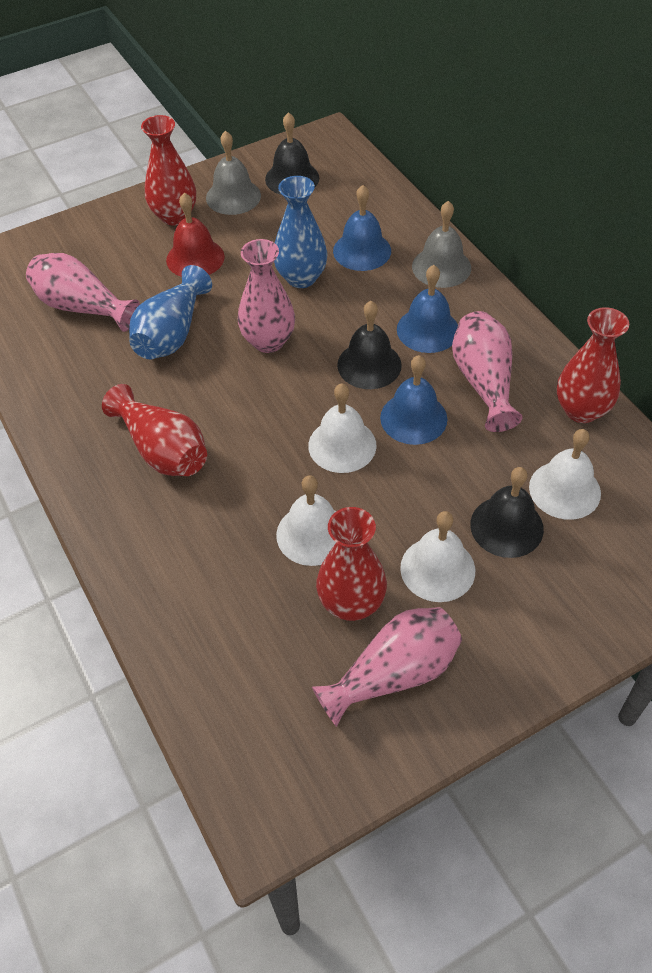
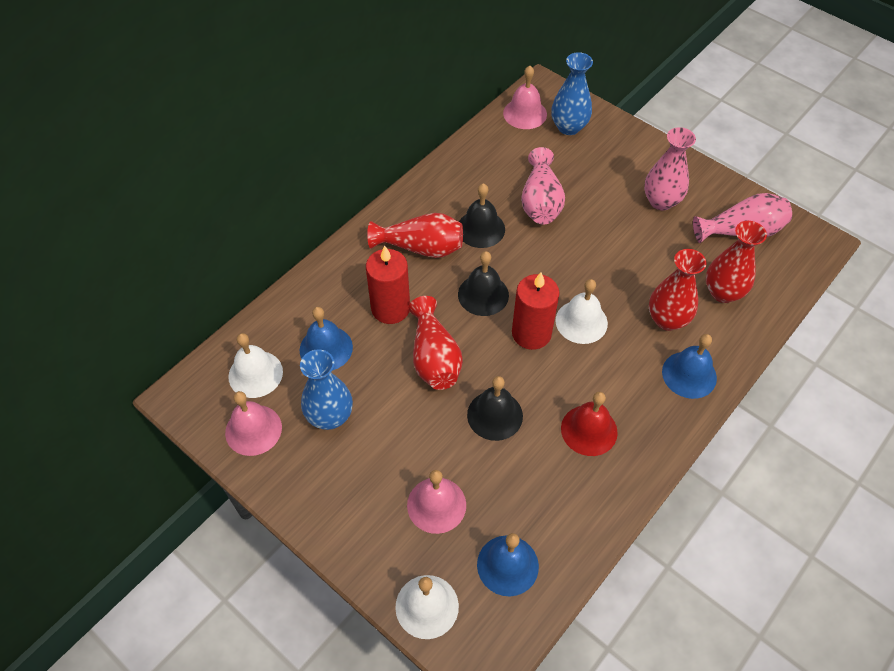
grey bell: 2 -> 0
pink bell: 0 -> 3
pink vase: 4 -> 3
red candle: 0 -> 2
white bell: 4 -> 3

